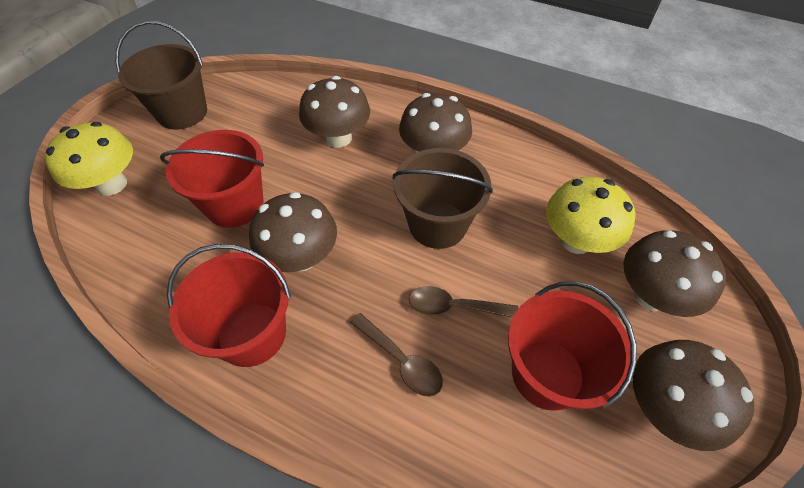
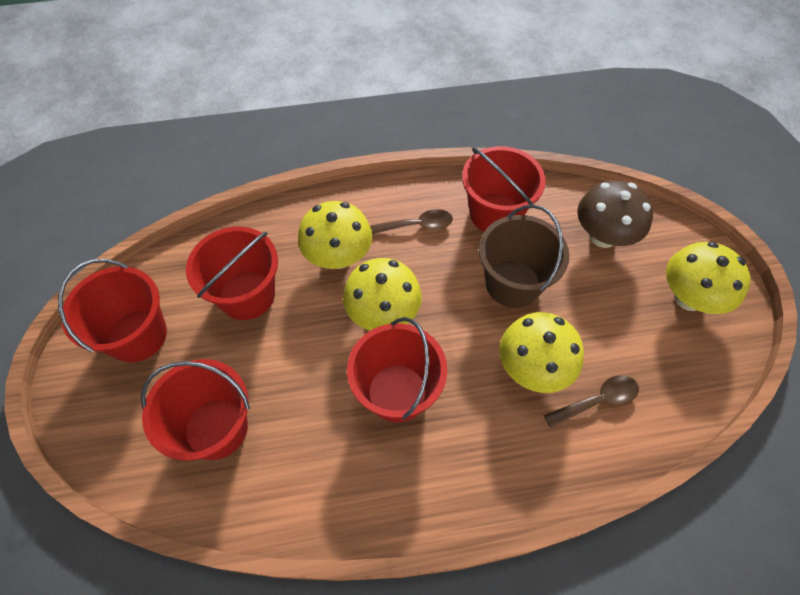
brown bucket: 2 -> 1
brown mushroom: 5 -> 1
red bucket: 3 -> 5
yellow mushroom: 2 -> 4

